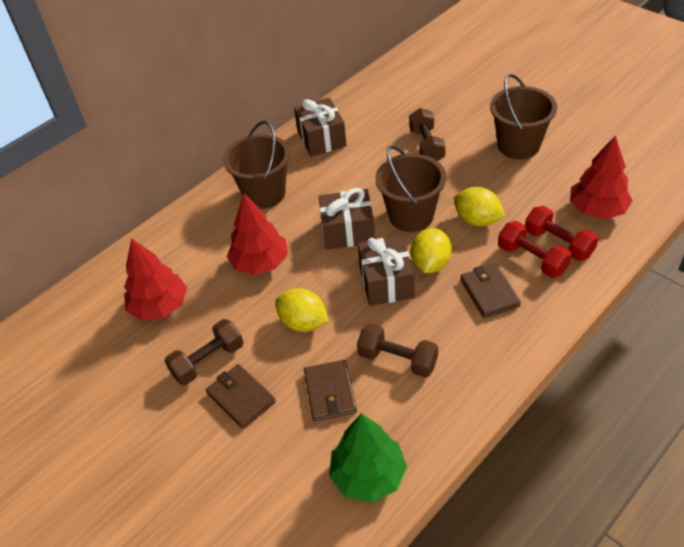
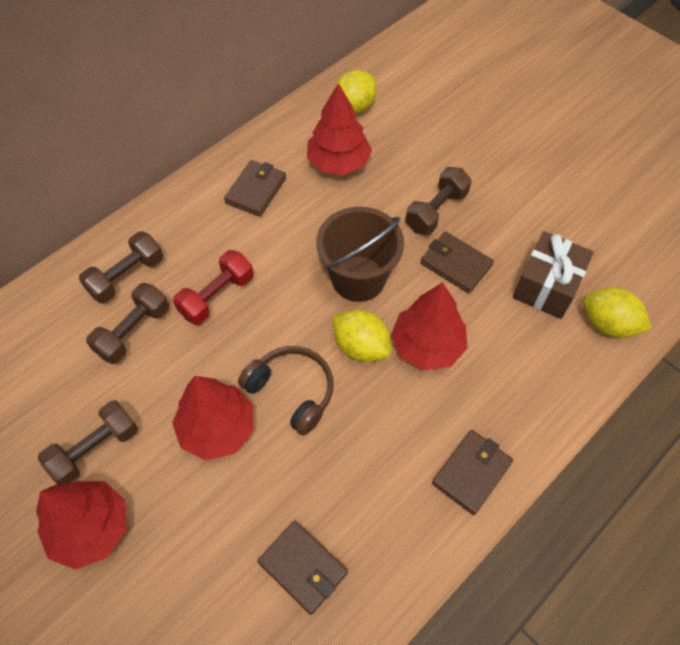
brown bucket: 3 -> 1
brown dumbbell: 3 -> 4
brown gift: 3 -> 1
brown headphones: 0 -> 1
brown wallet: 3 -> 4
green tree: 1 -> 0
red dumbbell: 2 -> 1
red tree: 3 -> 4

